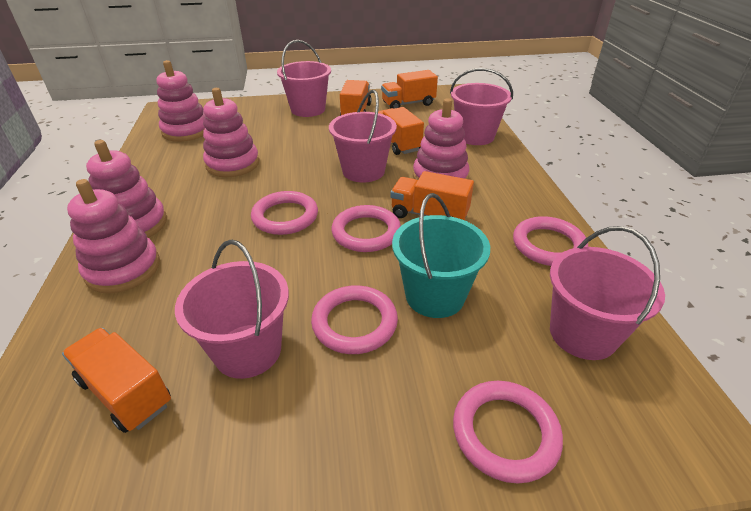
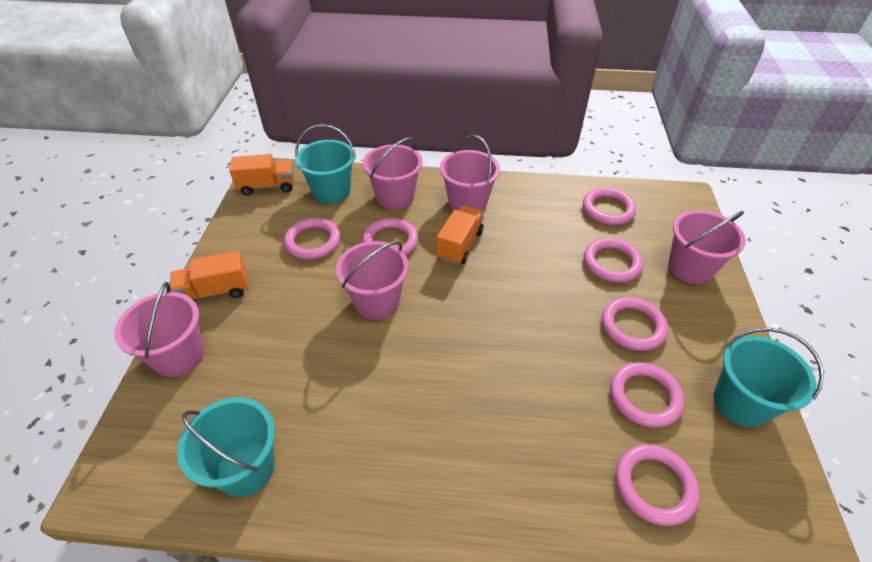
orange truck: 5 -> 3
pink ring: 5 -> 7
pink stacking toy: 5 -> 0
turquoise bucket: 1 -> 3

